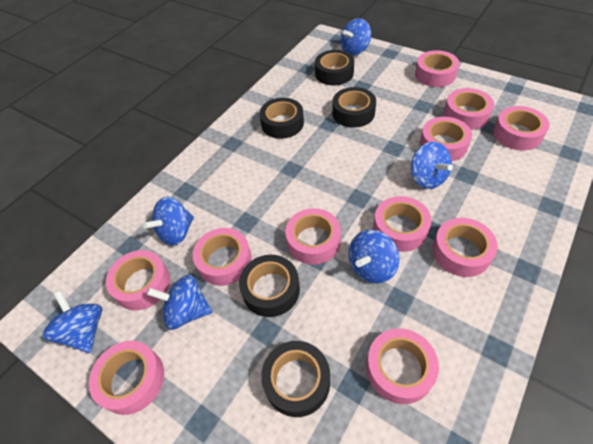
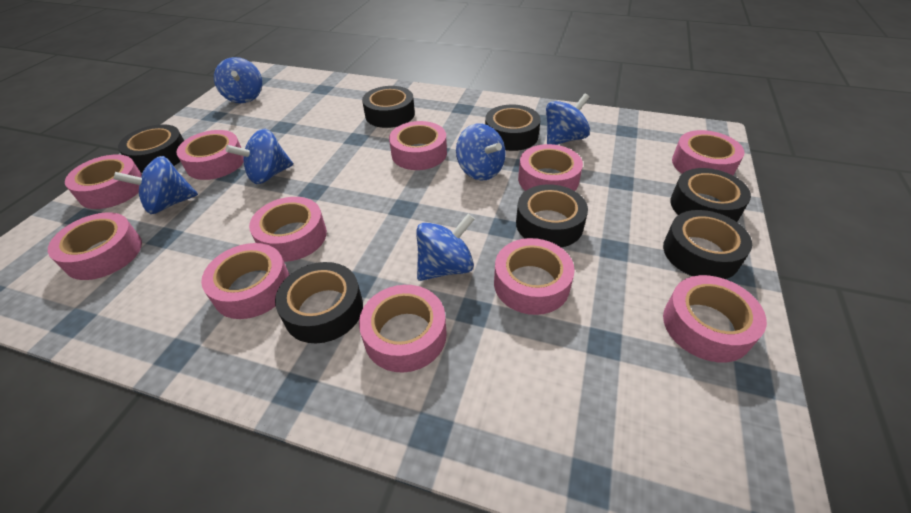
black tape: 5 -> 7

